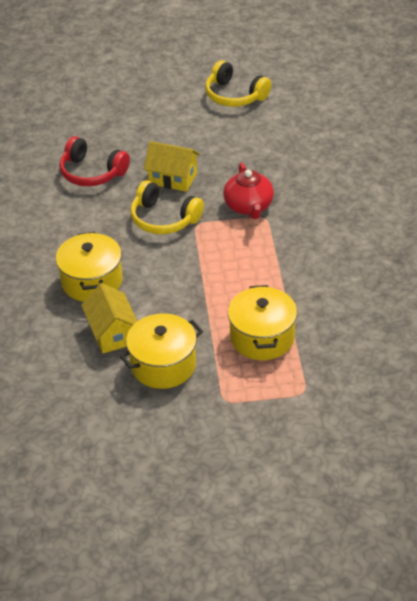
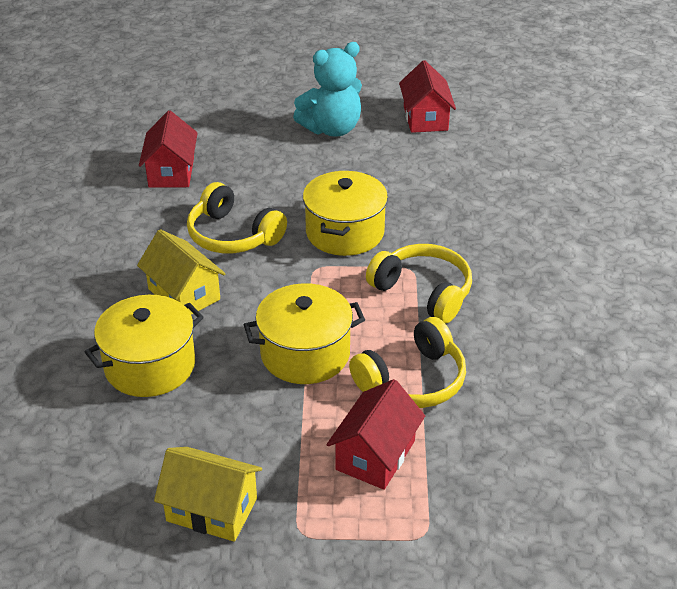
red headphones: 1 -> 0
red house: 0 -> 3
red teapot: 1 -> 0
turquoise teddy bear: 0 -> 1
yellow headphones: 2 -> 3

